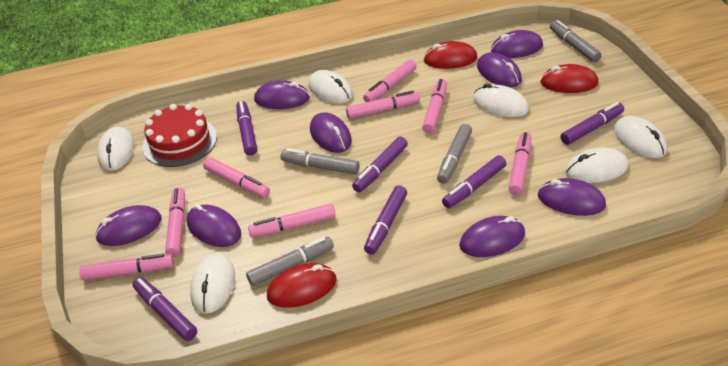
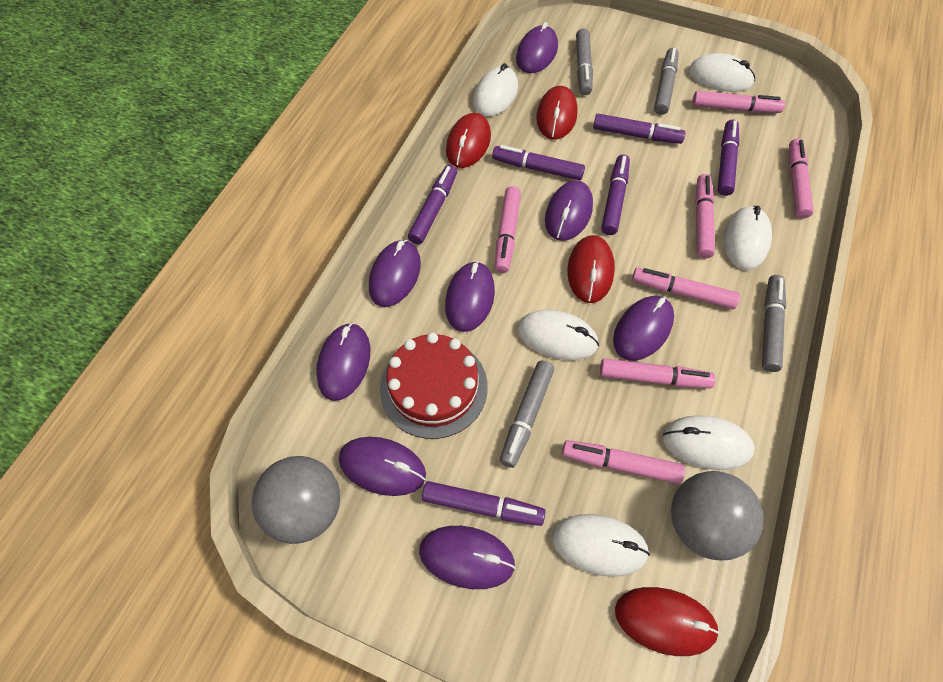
grey ball: 0 -> 2
pink marker: 8 -> 7
red mouse: 3 -> 4

